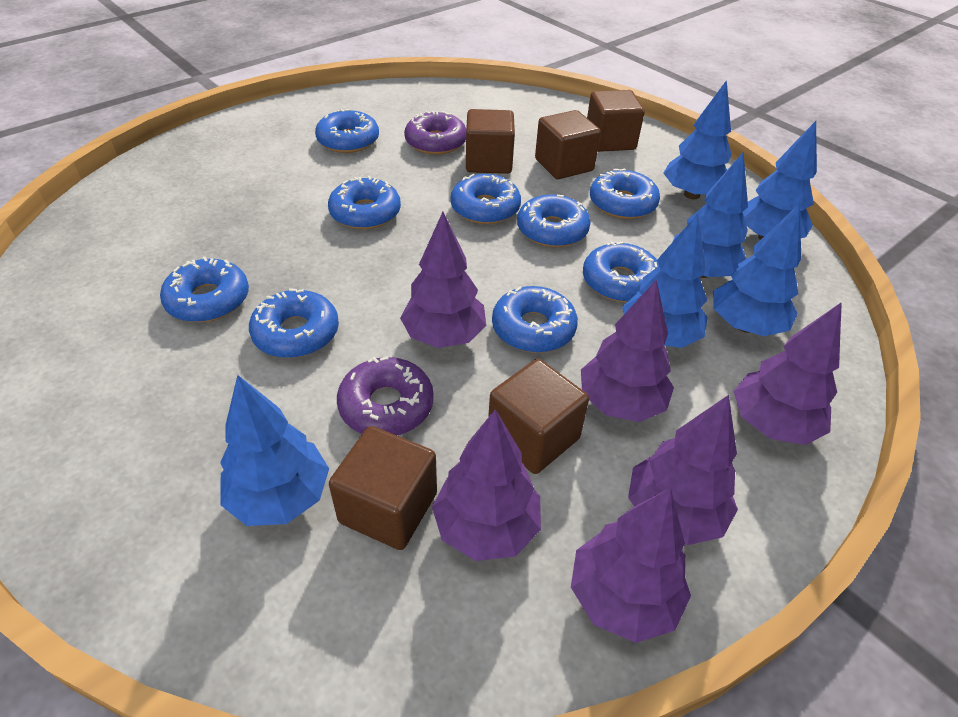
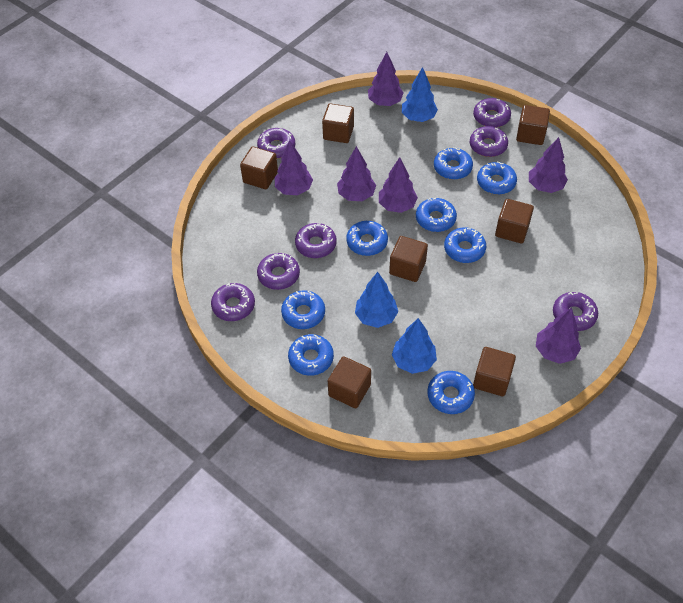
blue donut: 9 -> 8
blue tree: 6 -> 3
brown cube: 5 -> 7
purple donut: 2 -> 7

